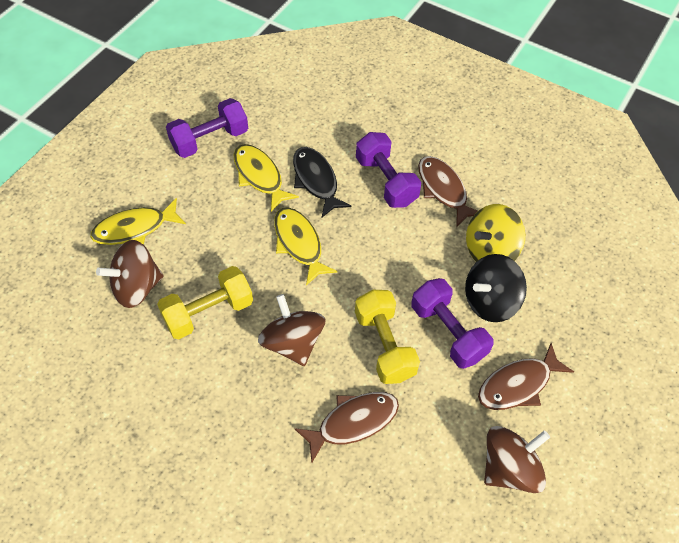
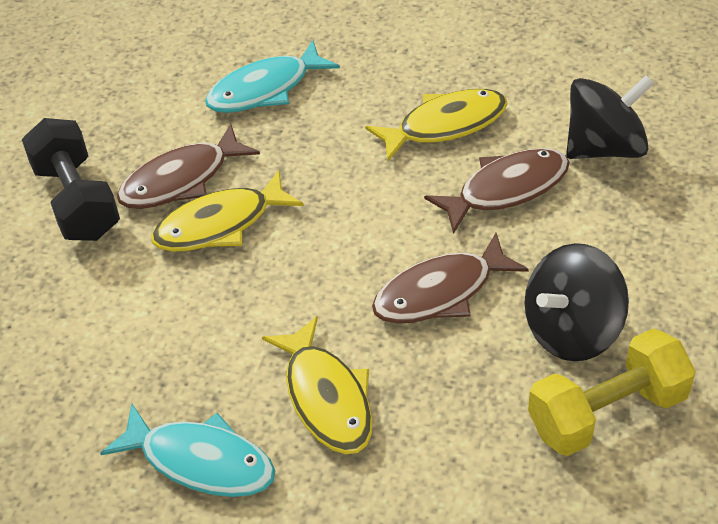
black dumbbell: 0 -> 1
black fish: 1 -> 0
black spinning top: 1 -> 2
brown spinning top: 3 -> 0
purple dumbbell: 3 -> 0
turquoise fish: 0 -> 2
yellow dumbbell: 2 -> 1
yellow spinning top: 1 -> 0

